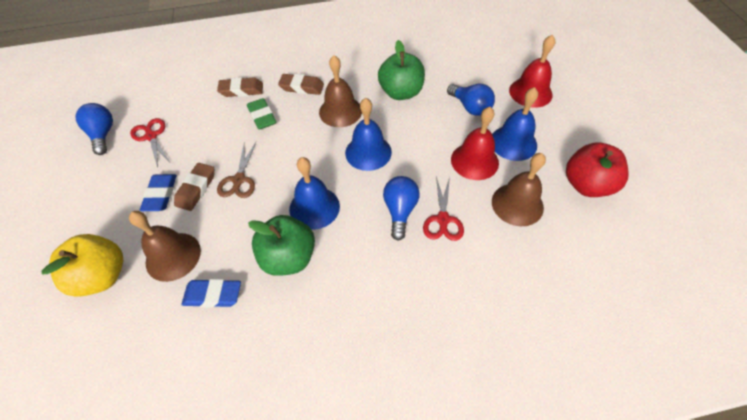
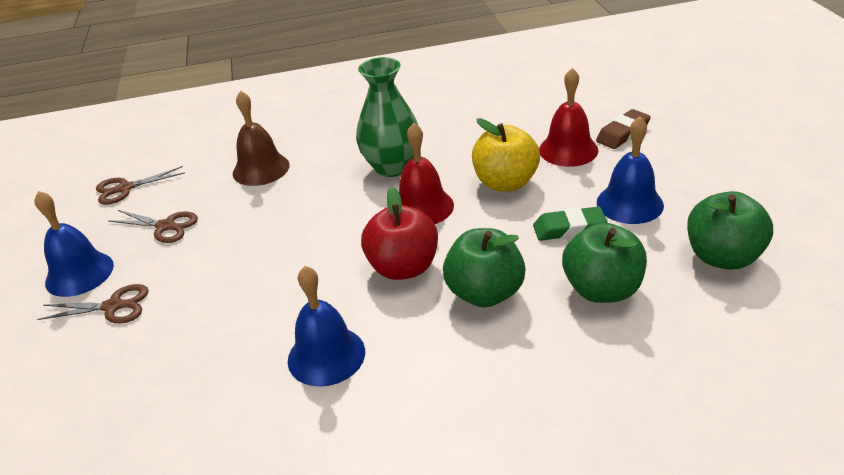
blue eraser: 2 -> 0
blue light bulb: 3 -> 0
brown bell: 3 -> 1
brown eraser: 3 -> 1
brown scissors: 1 -> 3
green apple: 2 -> 3
green vase: 0 -> 1
red scissors: 2 -> 0

